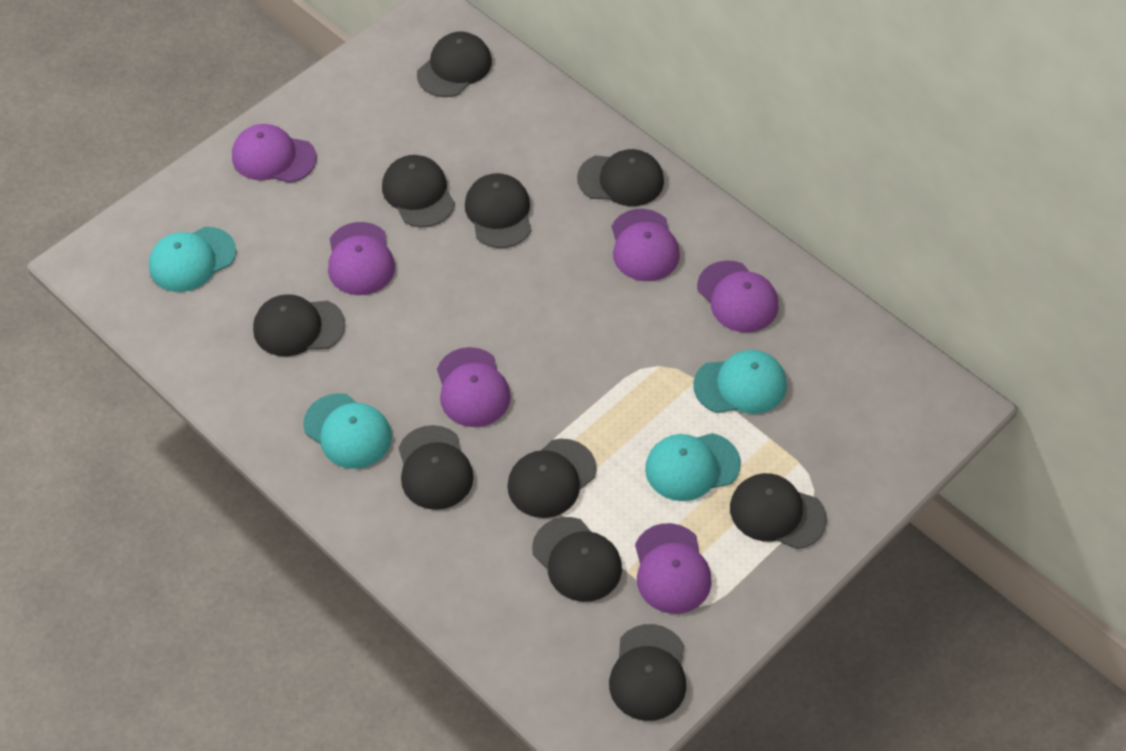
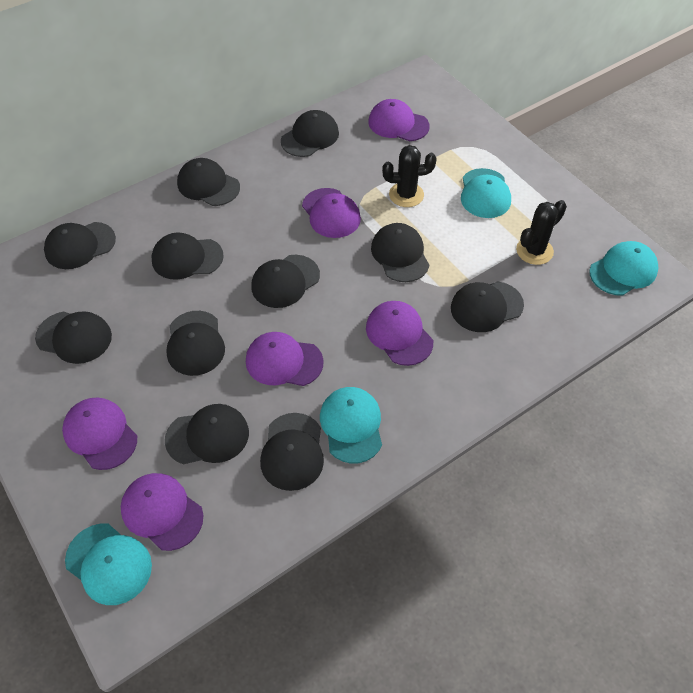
black cactus: 0 -> 2
black cap: 10 -> 11

